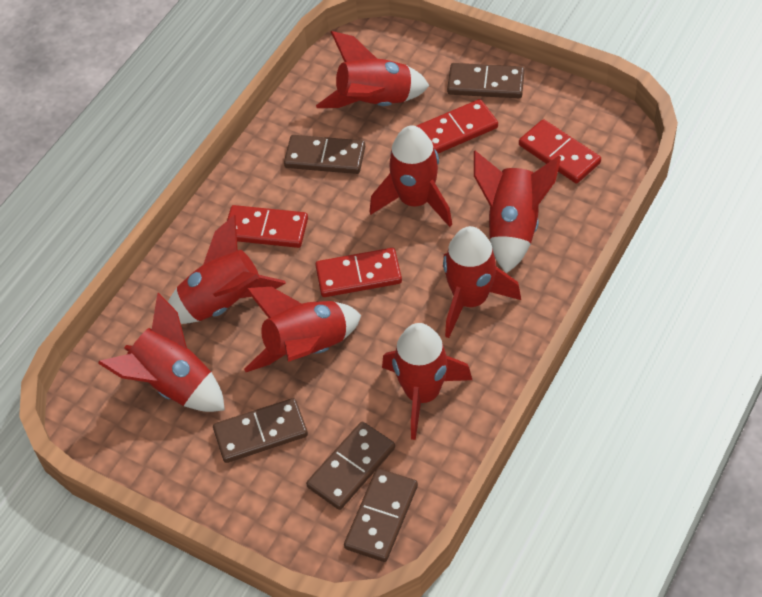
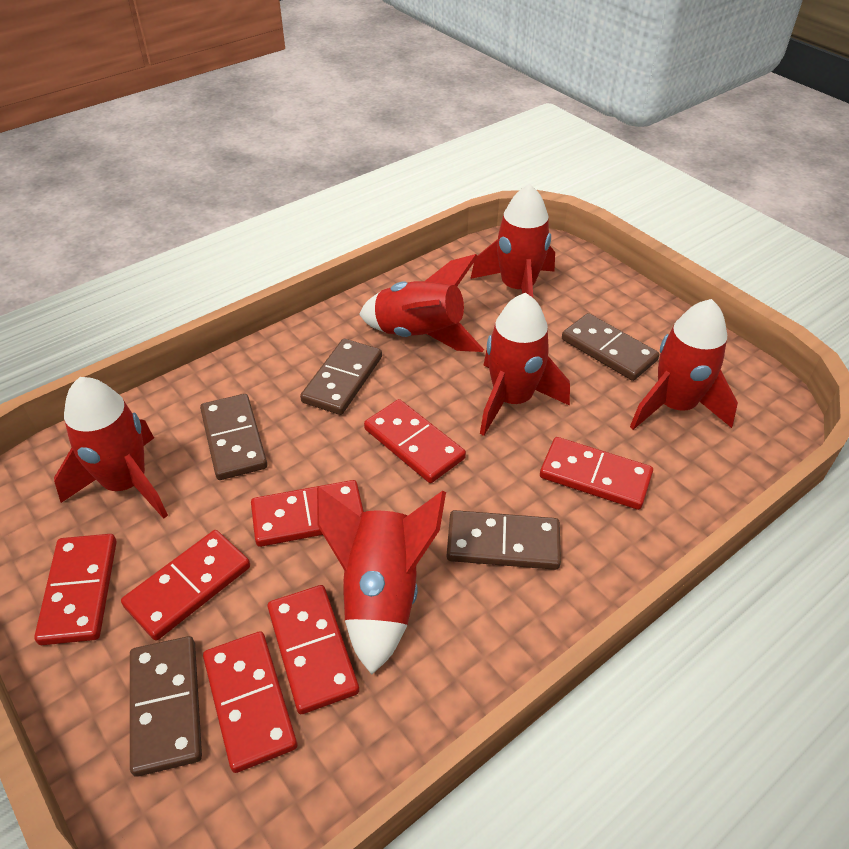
red domino: 4 -> 7
red rocket: 8 -> 6

